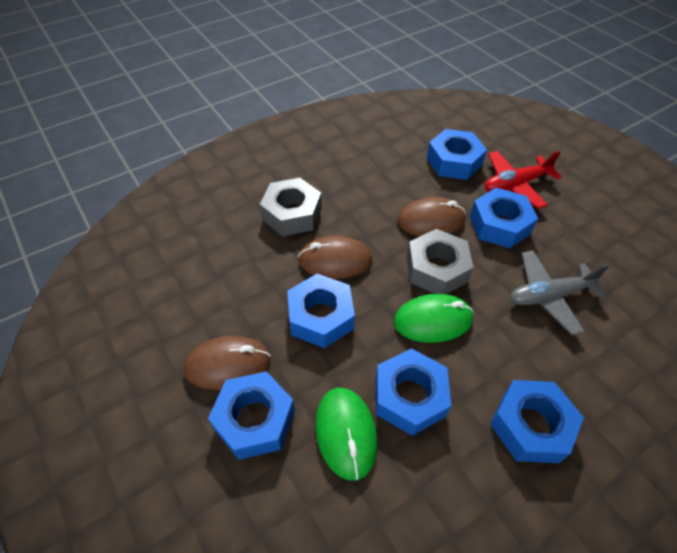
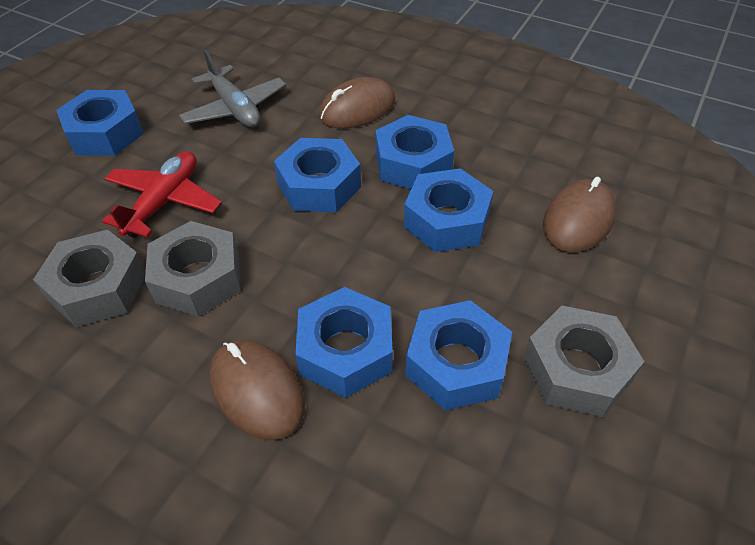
green mouse: 2 -> 0
grey nut: 2 -> 3

